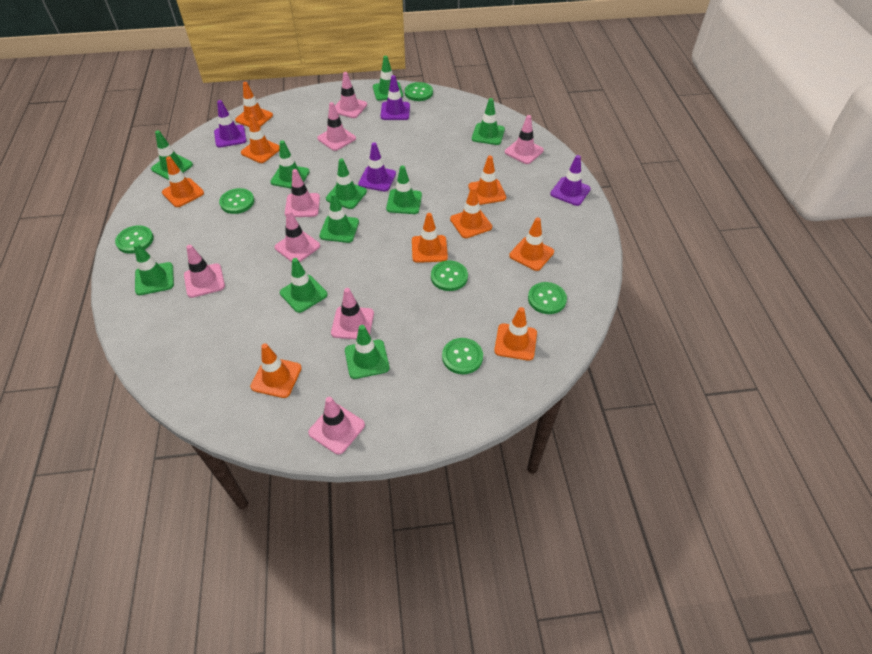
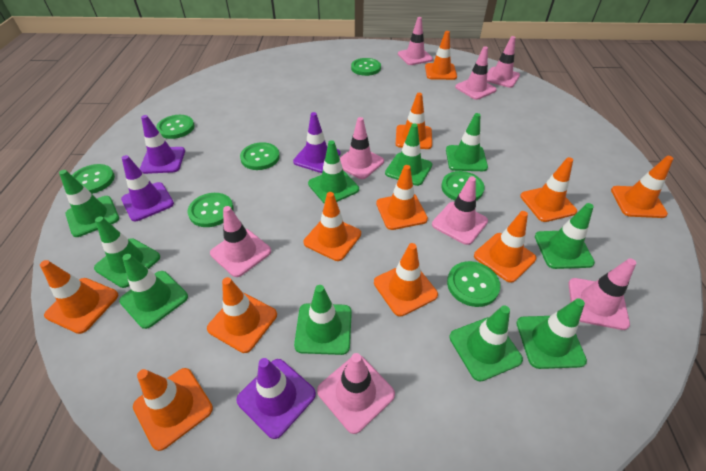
green button: 6 -> 7
orange traffic cone: 9 -> 11

